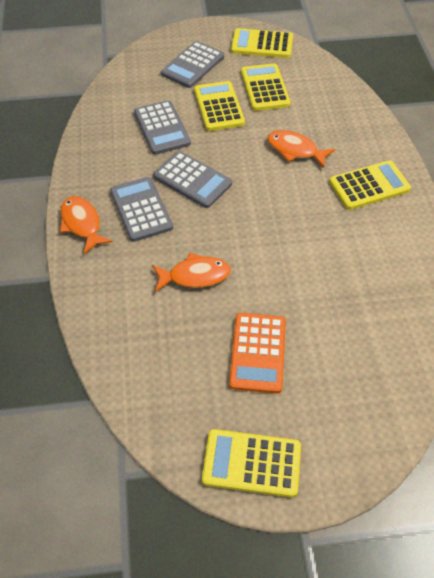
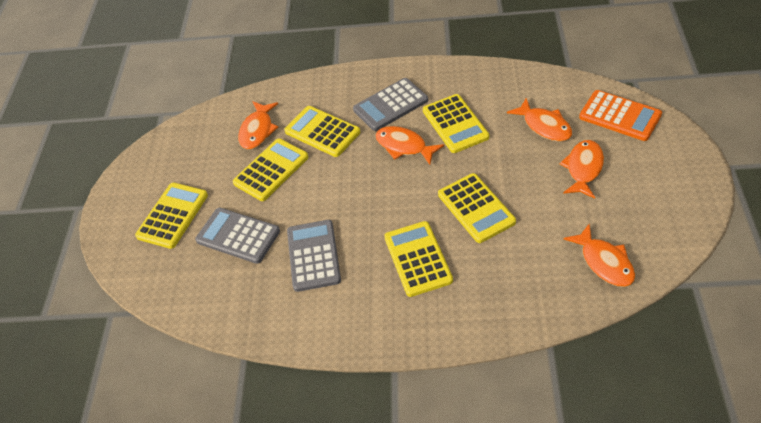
grey calculator: 4 -> 3
orange fish: 3 -> 5
yellow calculator: 5 -> 6

